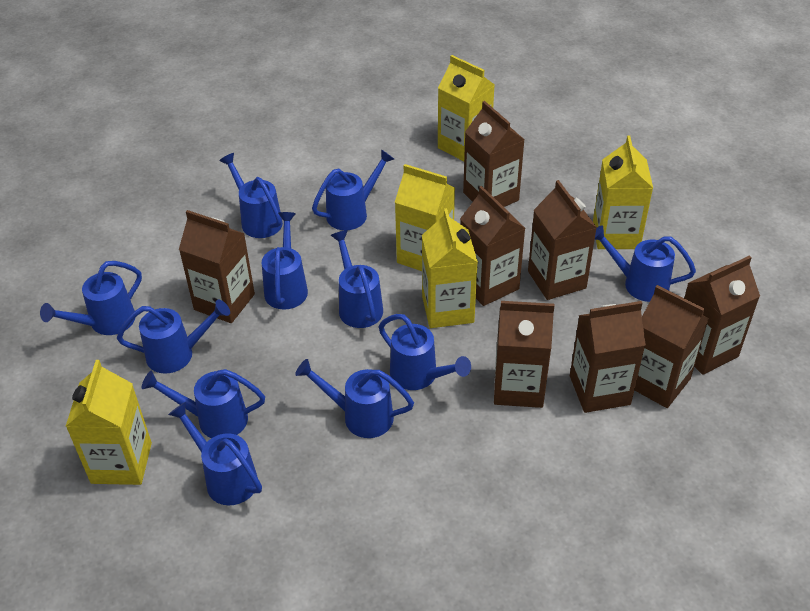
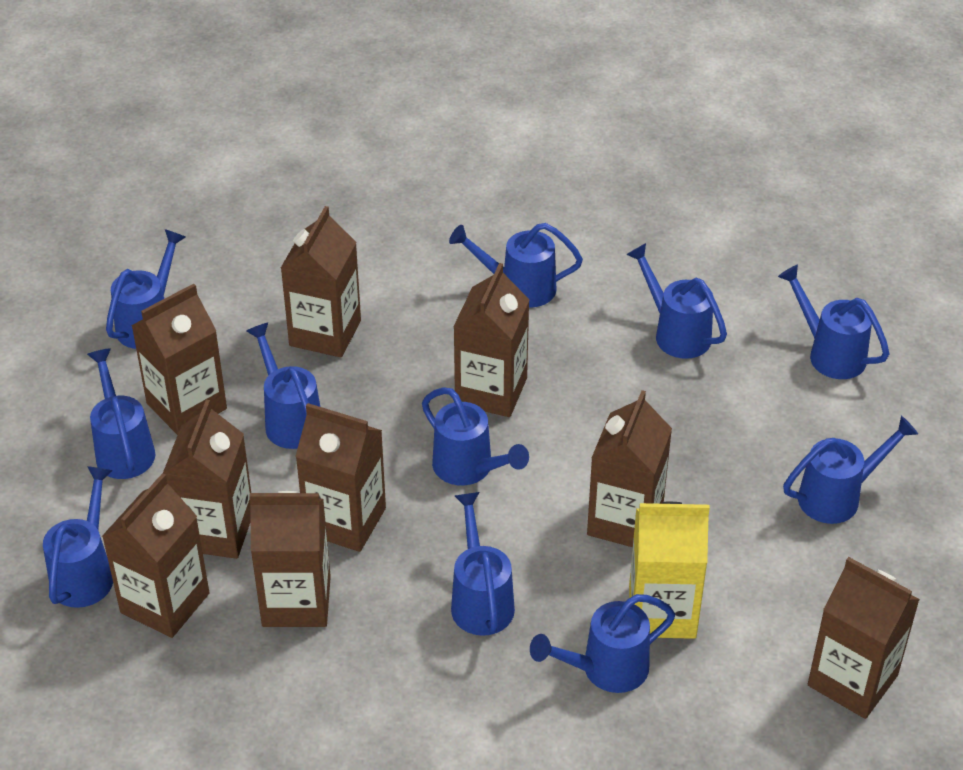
brown carton: 8 -> 9
yellow carton: 5 -> 1

